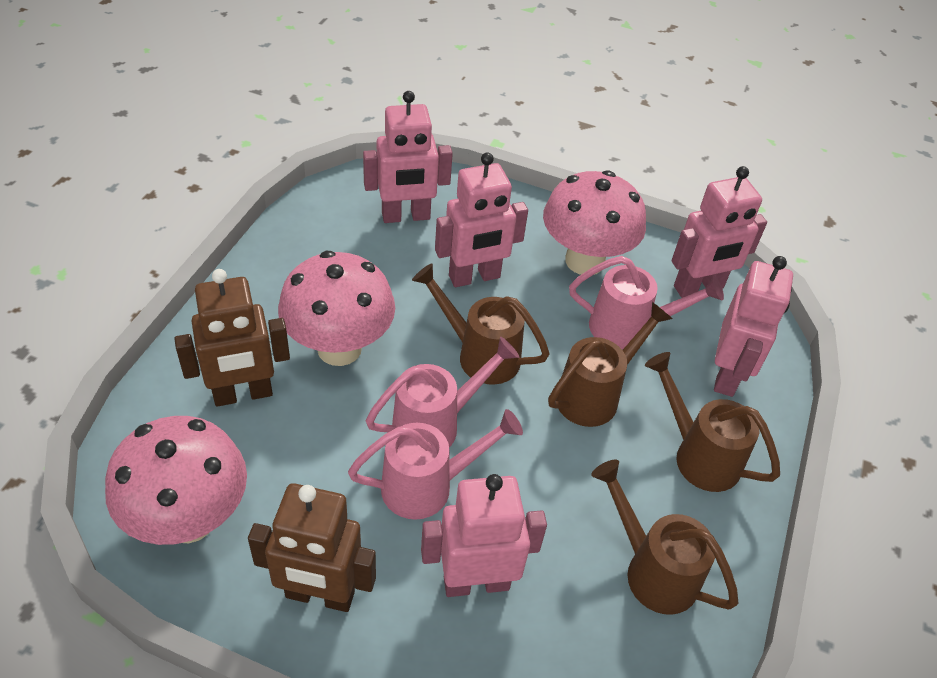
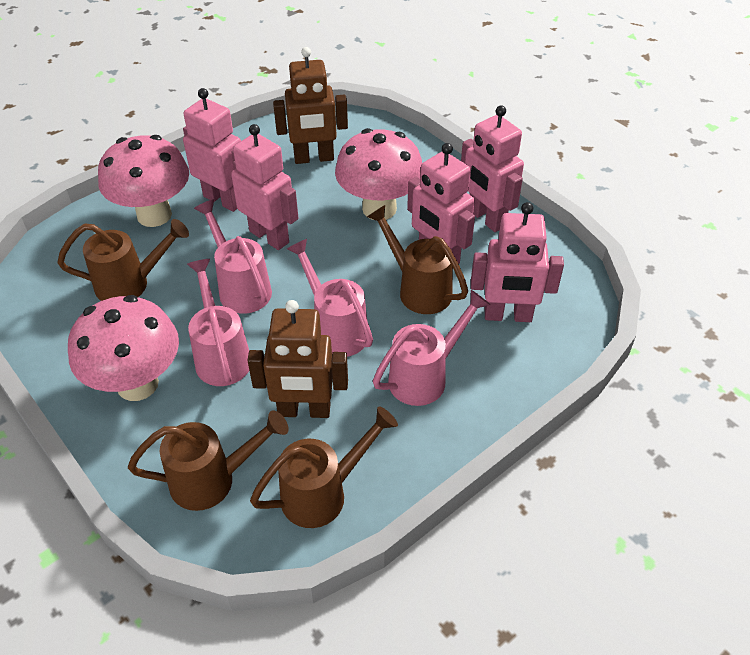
pink watering can: 3 -> 4

